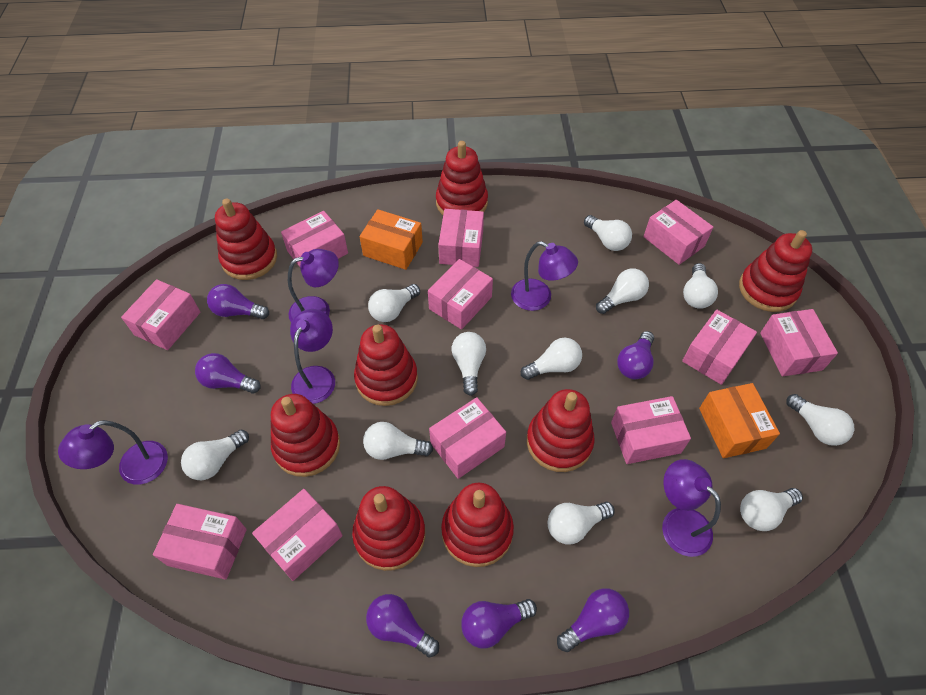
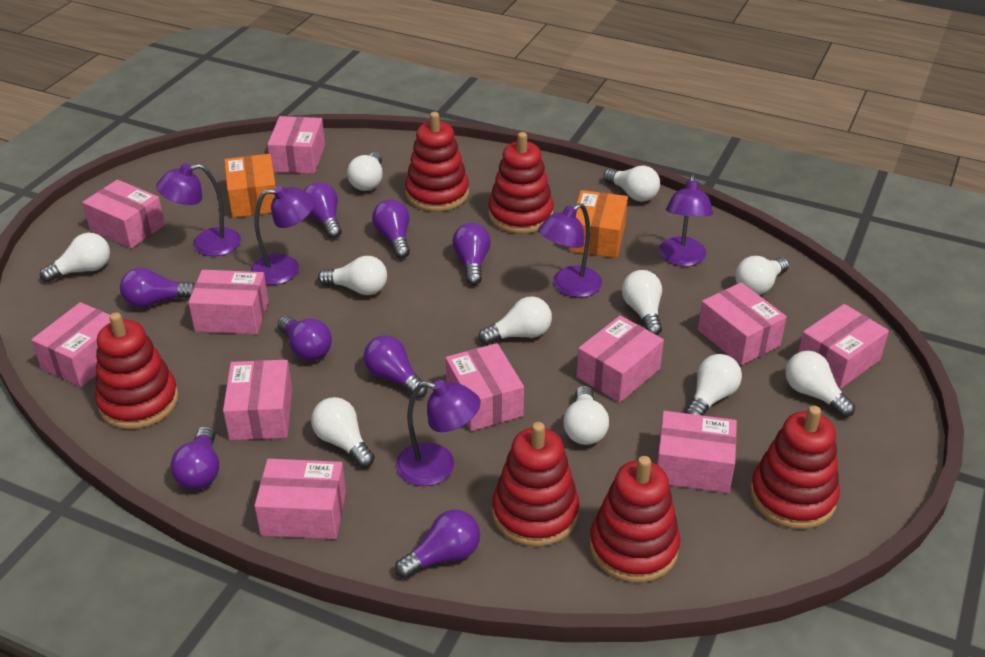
purple light bulb: 6 -> 8
red stacking toy: 8 -> 6

